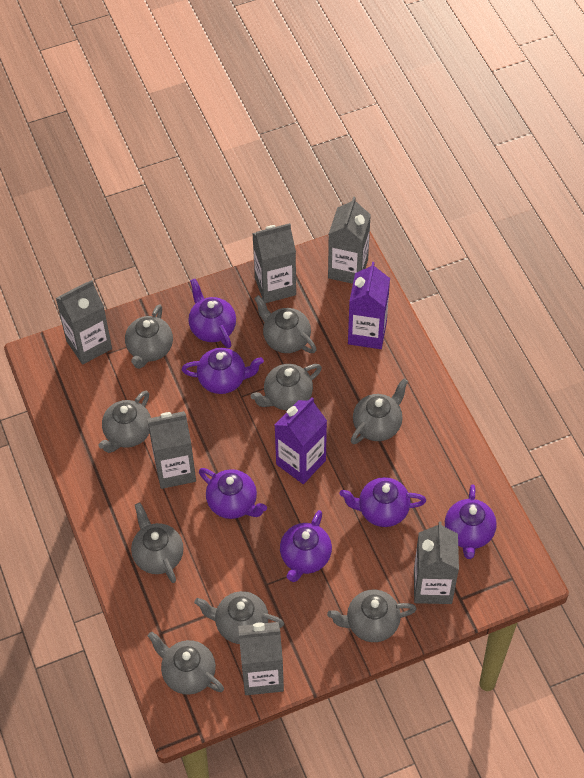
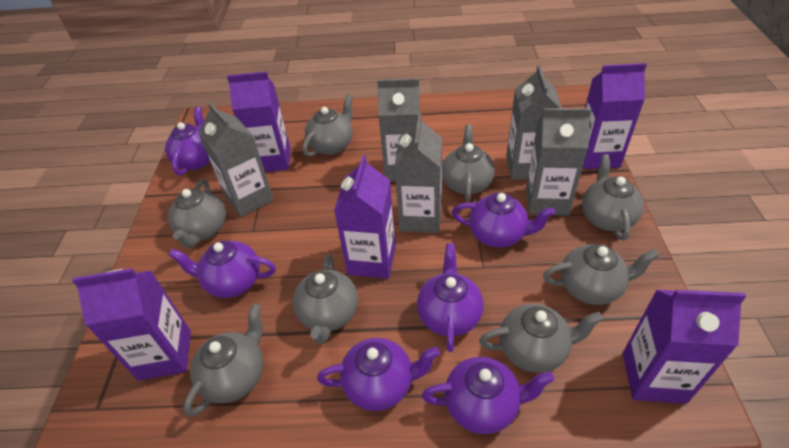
grey carton: 6 -> 5
grey teapot: 9 -> 8
purple carton: 2 -> 5

